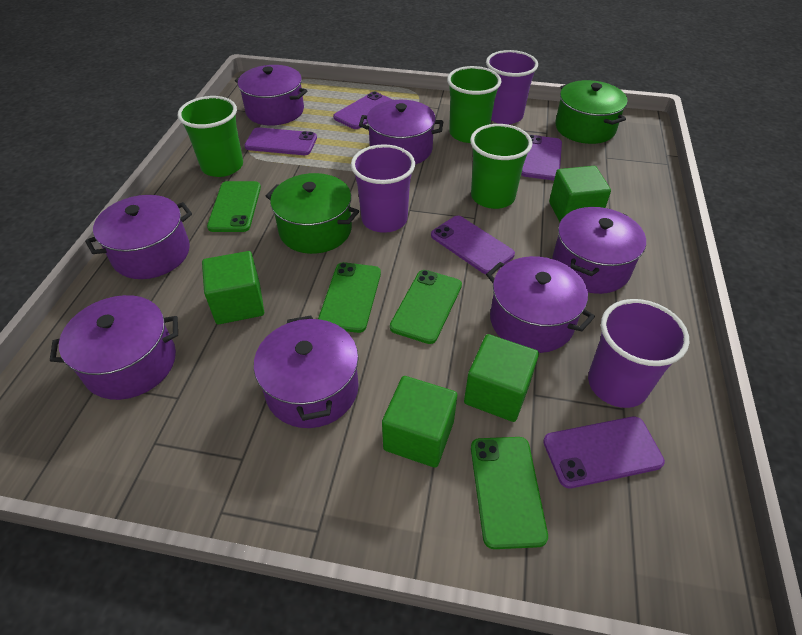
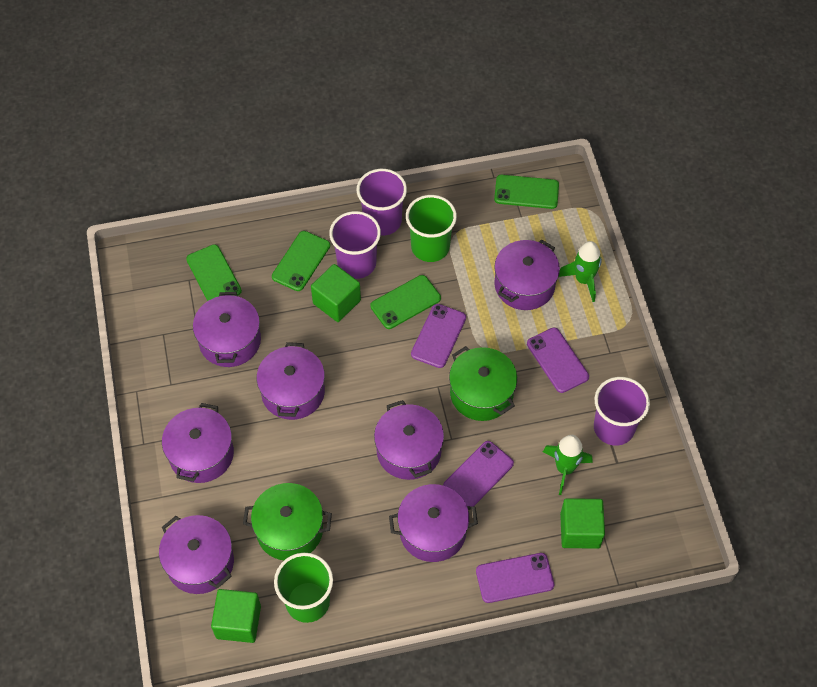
green cube: 4 -> 3
green cup: 3 -> 2
green rocket: 0 -> 2
purple phone: 5 -> 4

